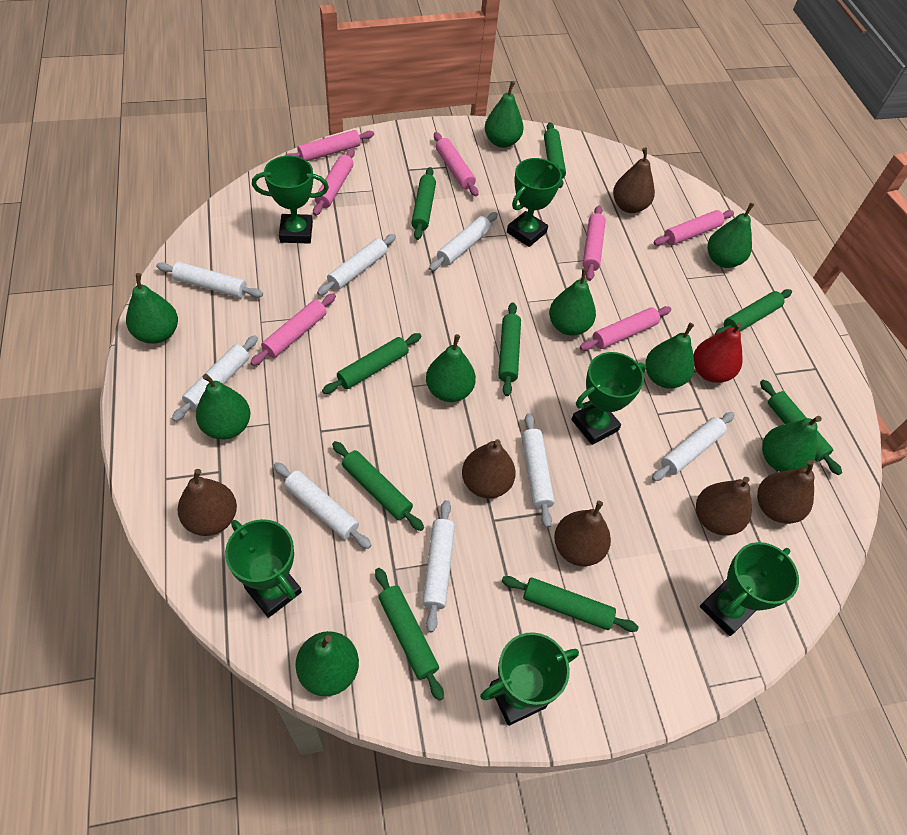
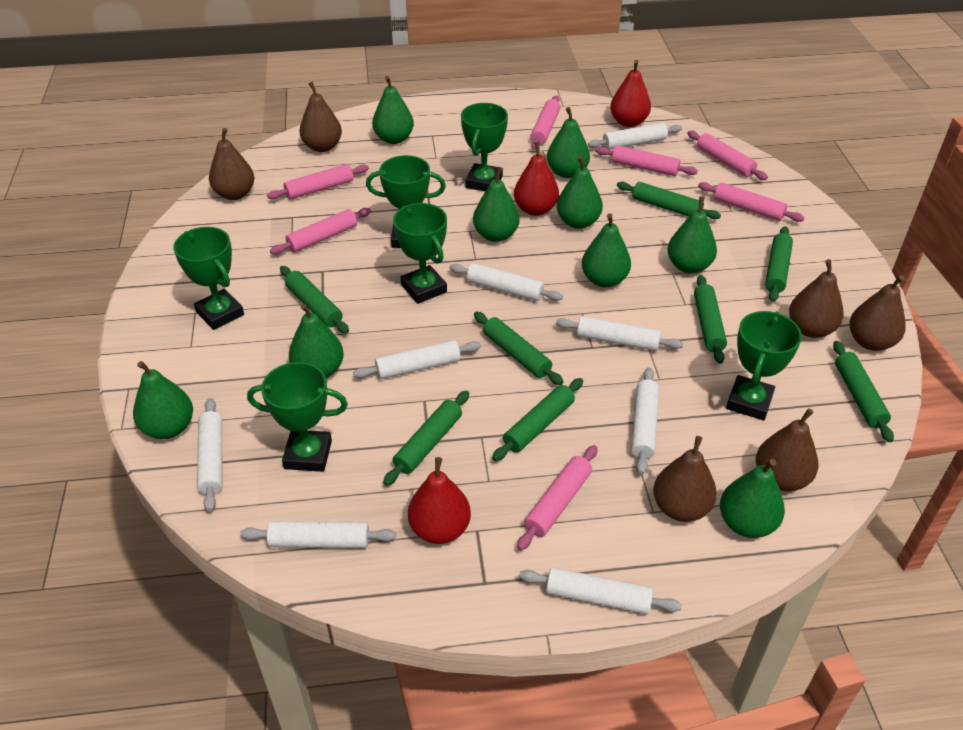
green rolling pin: 9 -> 8
red pear: 1 -> 3

